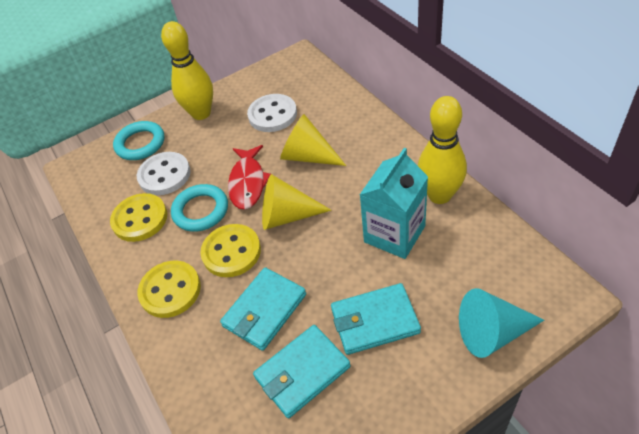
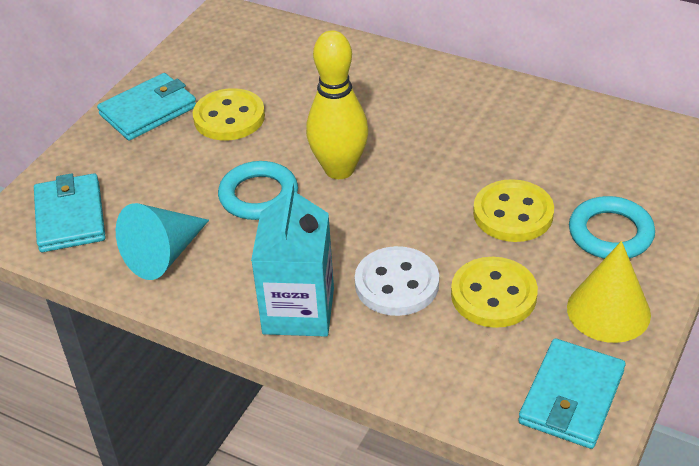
red fish: 1 -> 0
white button: 2 -> 1
yellow bowling pin: 2 -> 1
yellow cone: 2 -> 1

